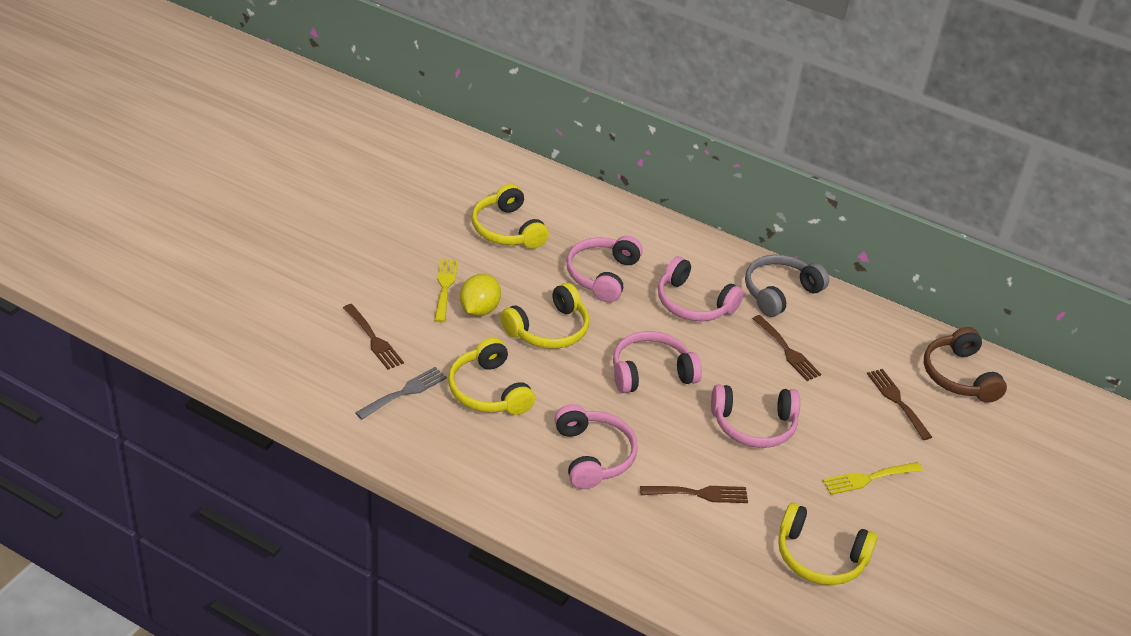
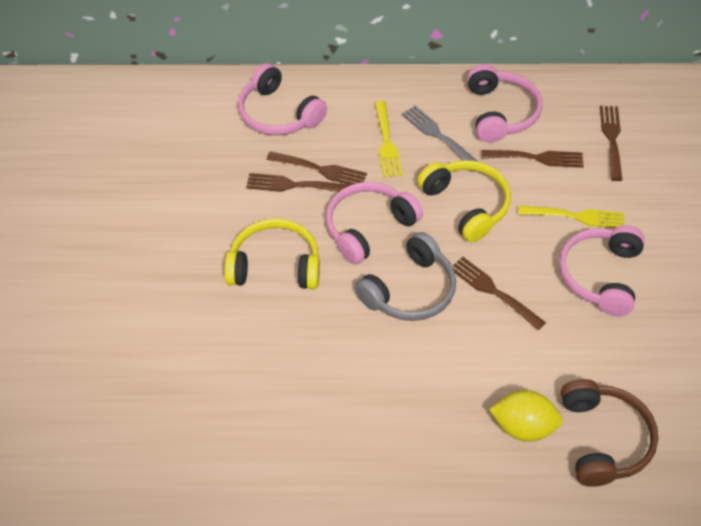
brown fork: 4 -> 5
pink headphones: 5 -> 4
yellow headphones: 4 -> 2

